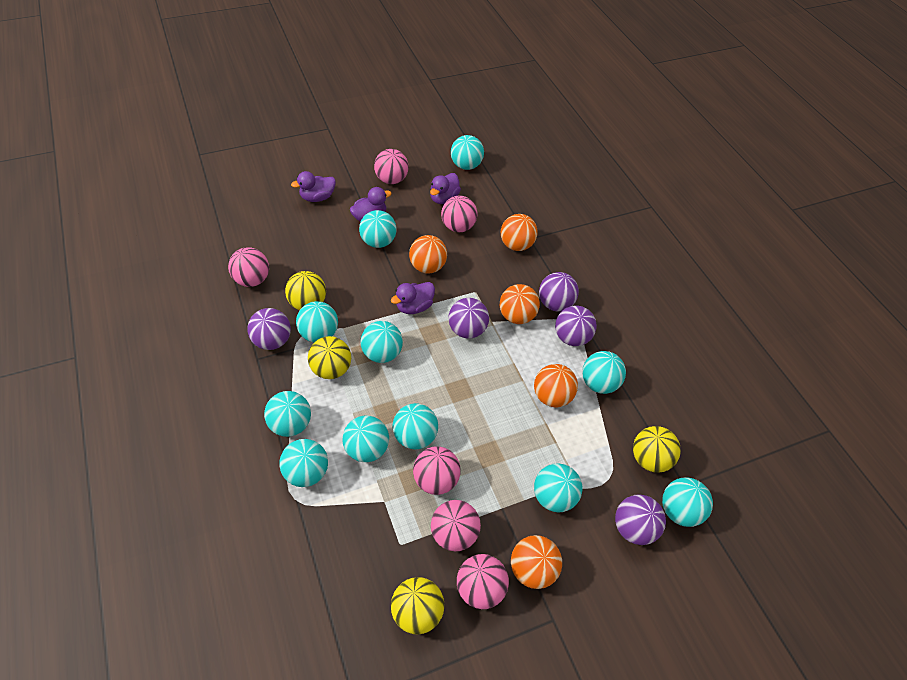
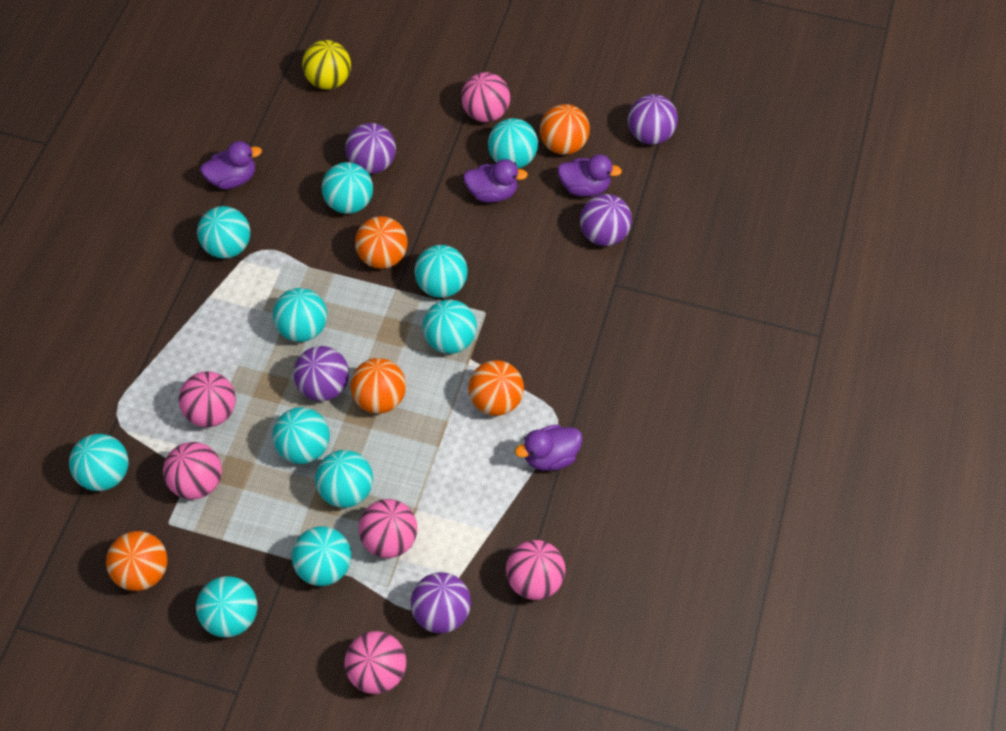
yellow ball: 4 -> 1

